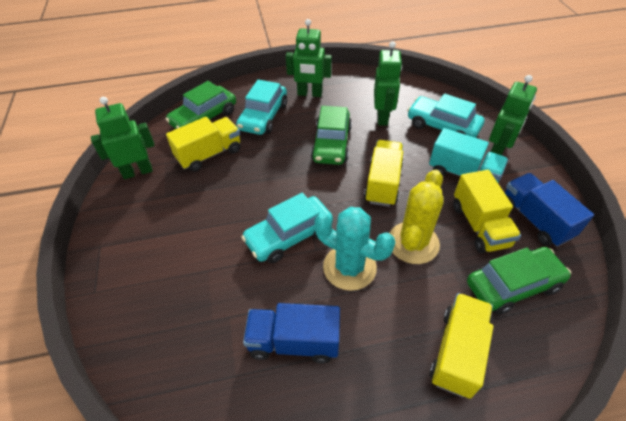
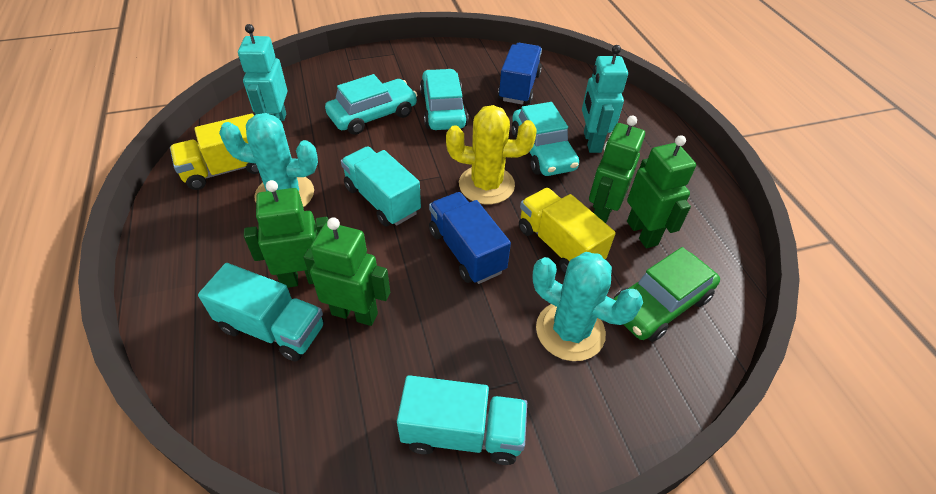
green car: 3 -> 1
turquoise cactus: 1 -> 2
turquoise robot: 0 -> 2
turquoise truck: 1 -> 3
yellow truck: 4 -> 2

